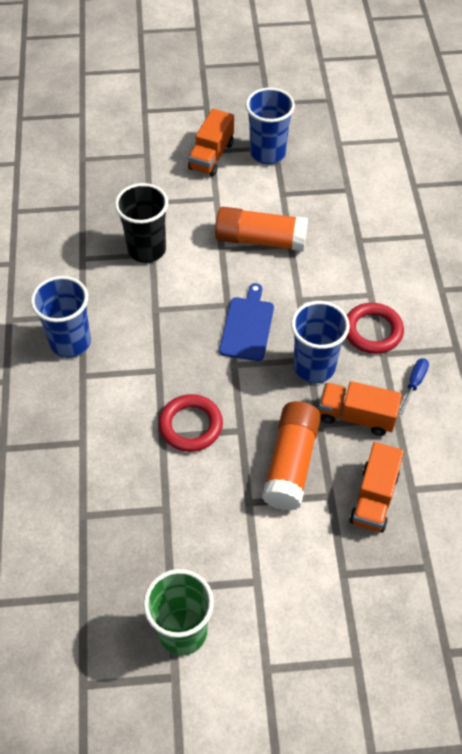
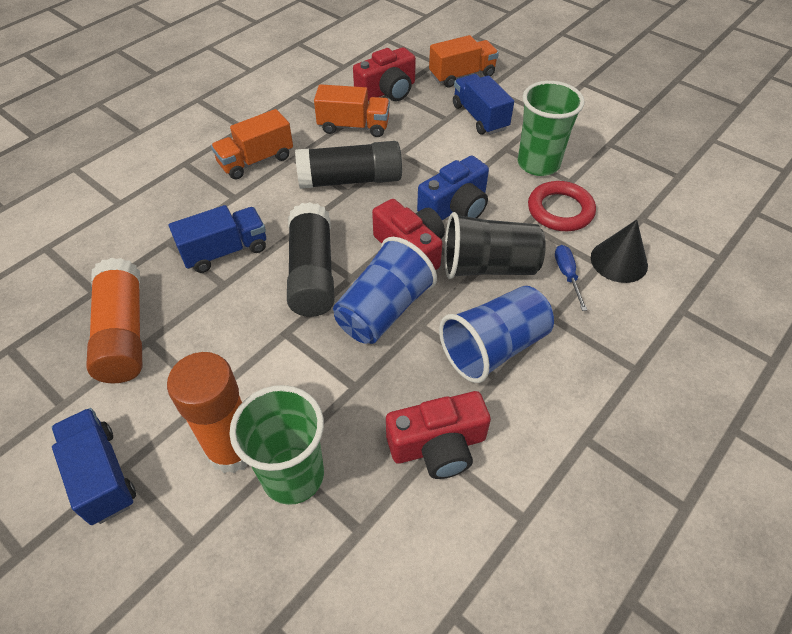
black cone: 0 -> 1
black glue stick: 0 -> 2
blue camera: 0 -> 1
blue cup: 3 -> 2
blue cutting board: 1 -> 0
blue truck: 0 -> 3
green cup: 1 -> 2
red camera: 0 -> 3
red ring: 2 -> 1

